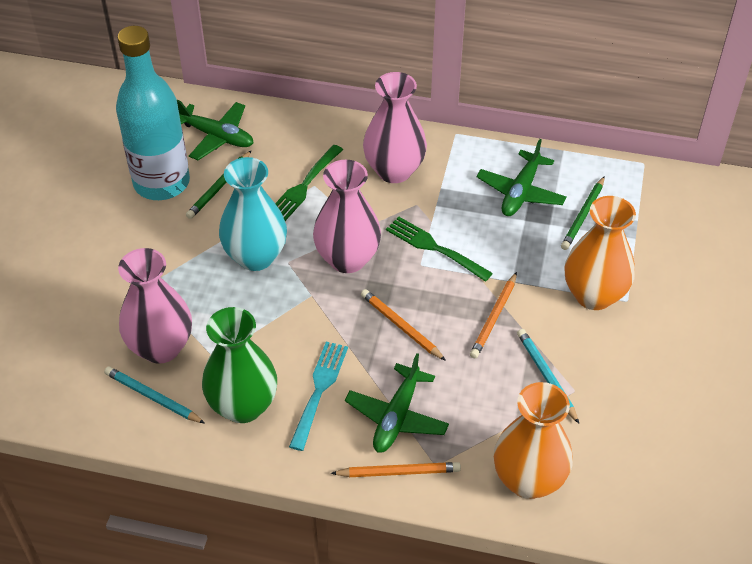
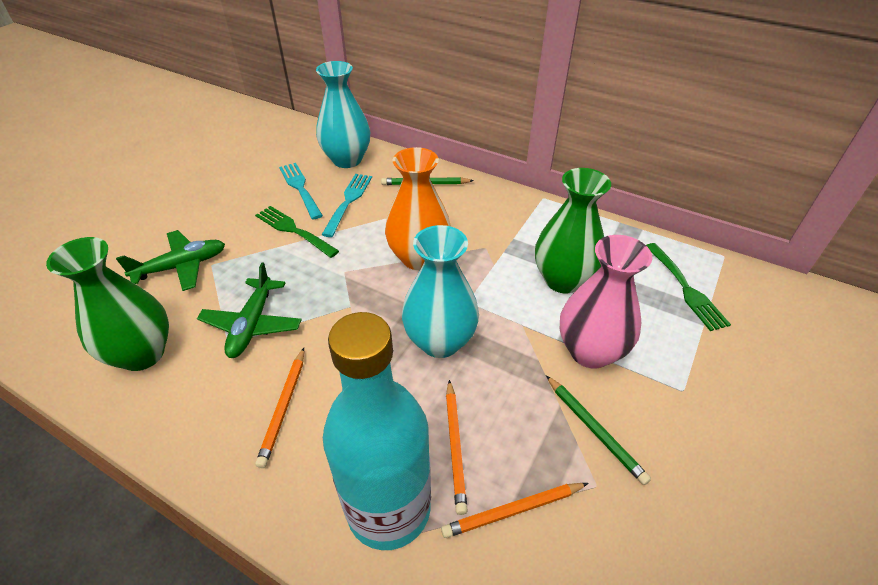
green plane: 3 -> 2
green vase: 1 -> 2
orange vase: 2 -> 1
pink vase: 3 -> 1
turquoise fork: 1 -> 2
turquoise pencil: 2 -> 0
turquoise vase: 1 -> 2

